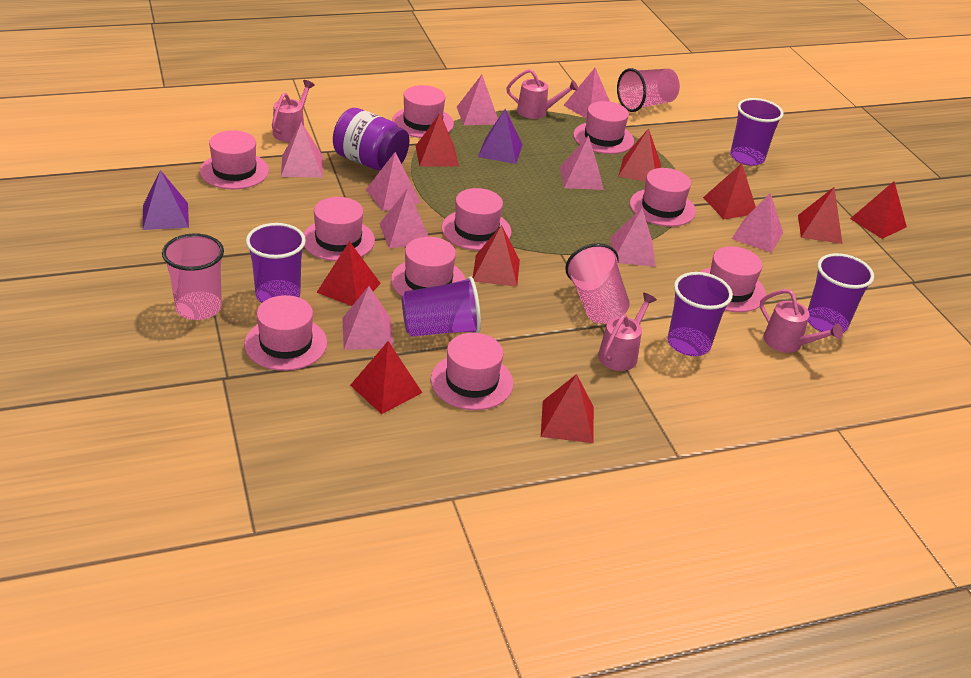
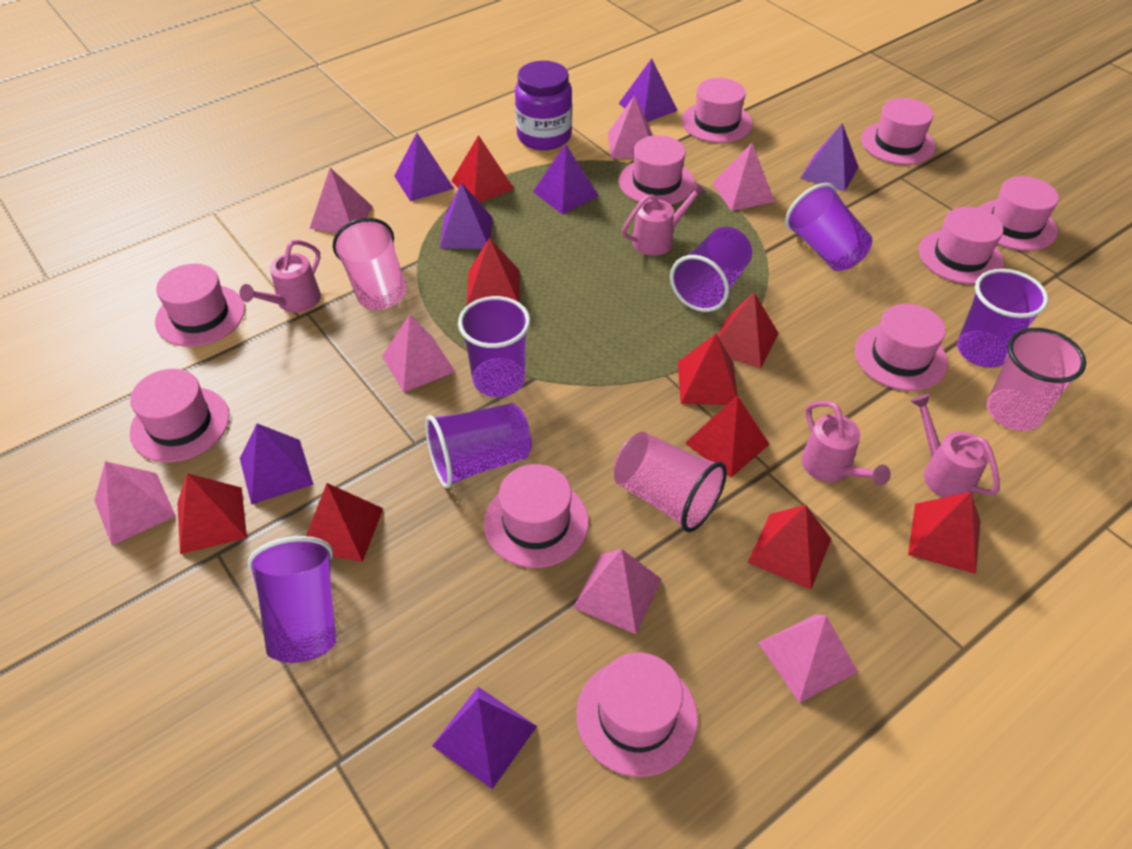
pink pyramid: 9 -> 7
purple cup: 5 -> 6
purple pyramid: 2 -> 7

